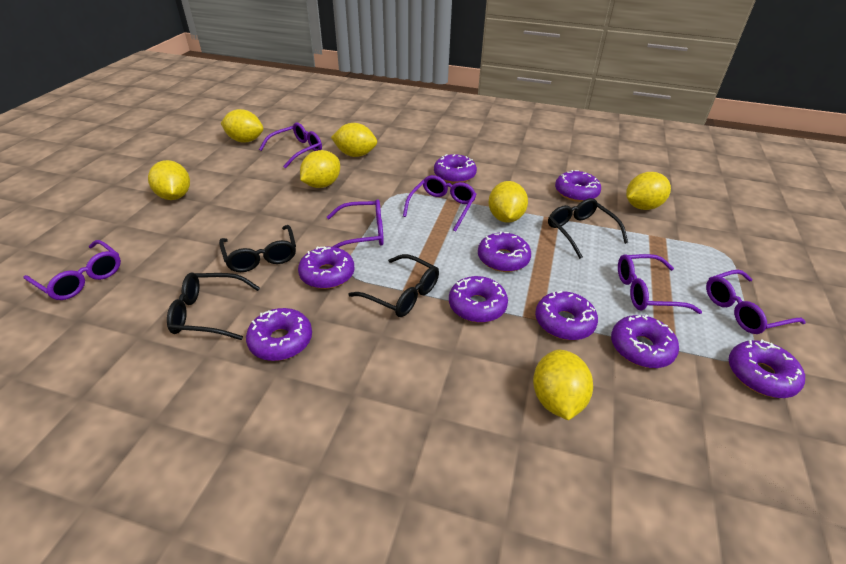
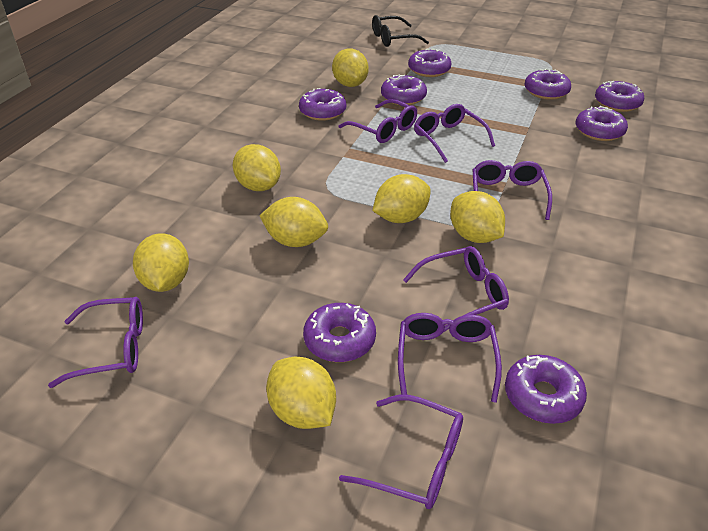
black glasses: 4 -> 1
purple donut: 9 -> 8
purple glasses: 6 -> 7

